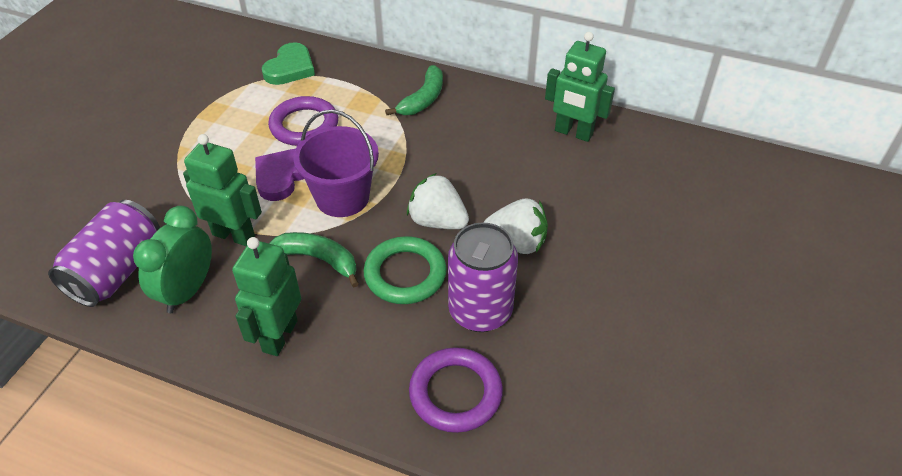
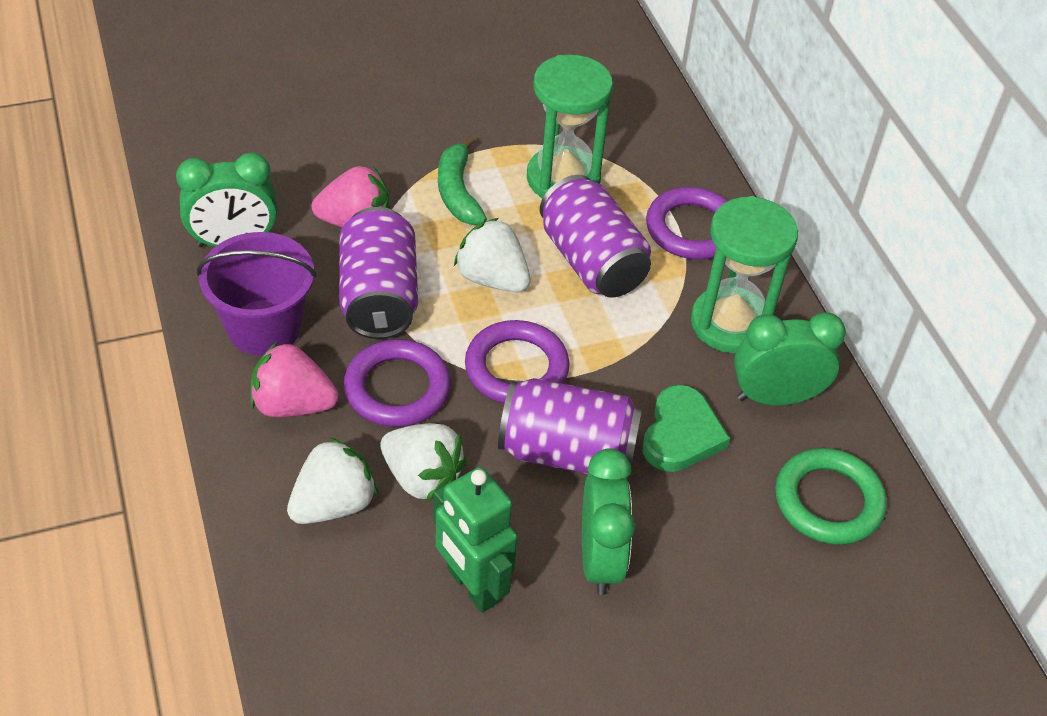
green banana: 2 -> 1
green clock: 1 -> 3
green hourglass: 0 -> 2
green robot: 3 -> 1
pink strawberry: 0 -> 2
purple can: 2 -> 3
purple heart: 1 -> 0
purple ring: 2 -> 3
white strawberry: 2 -> 3

